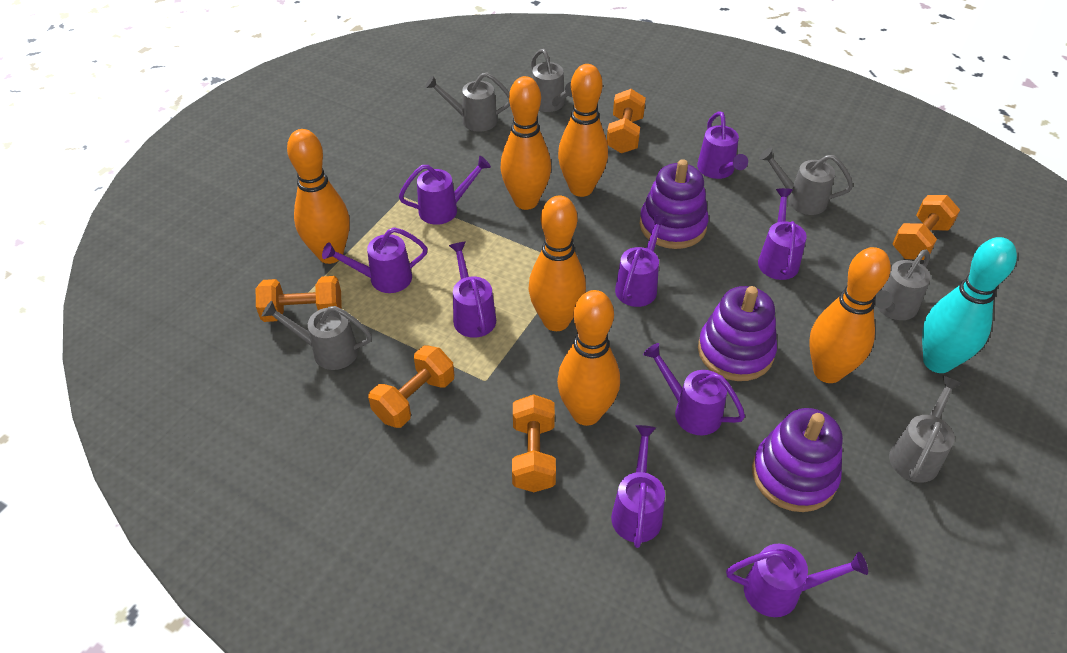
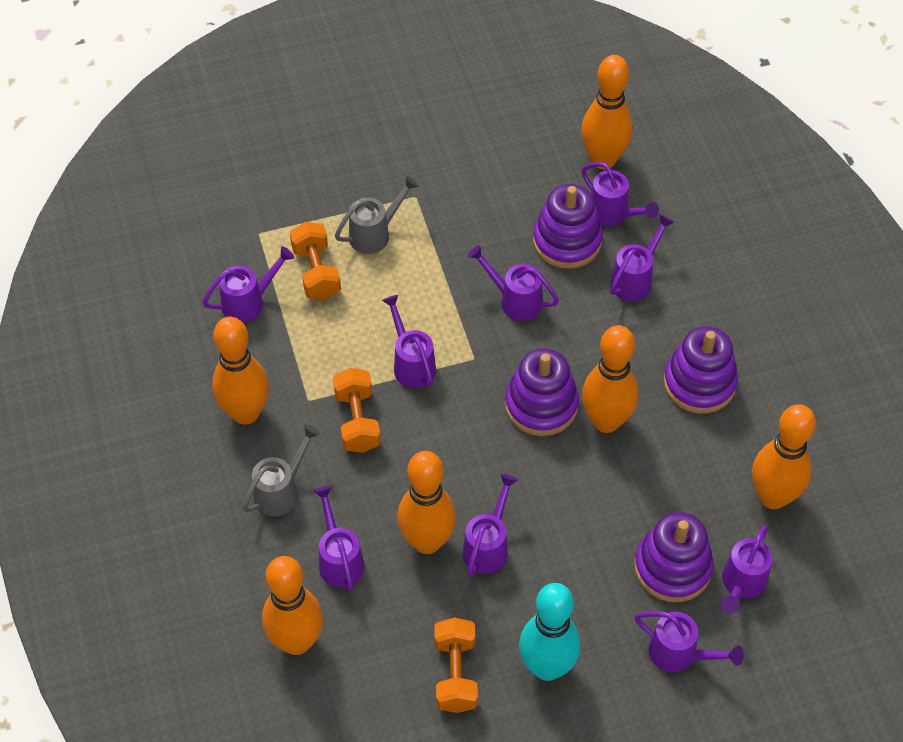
grey watering can: 6 -> 2
orange dumbbell: 5 -> 3
purple stacking toy: 3 -> 4

